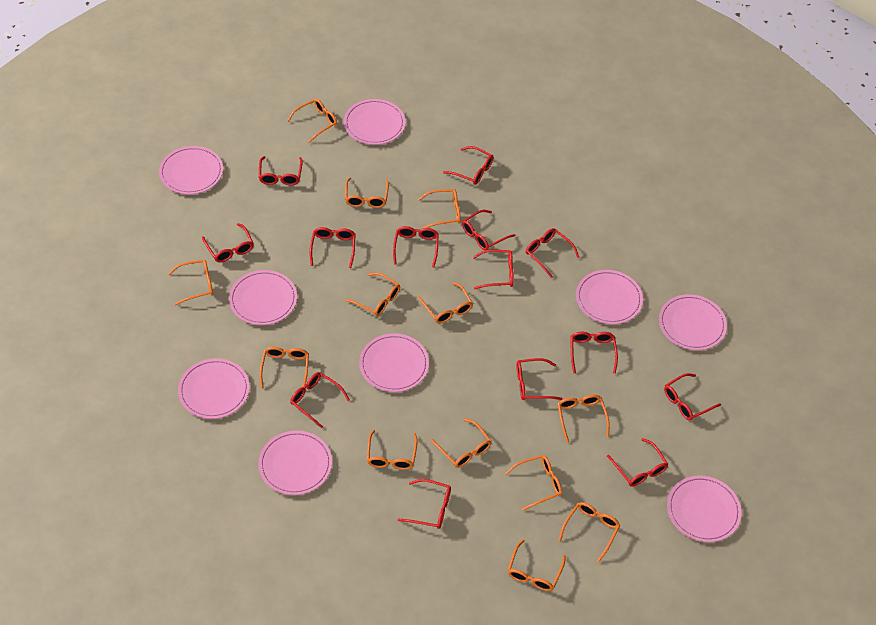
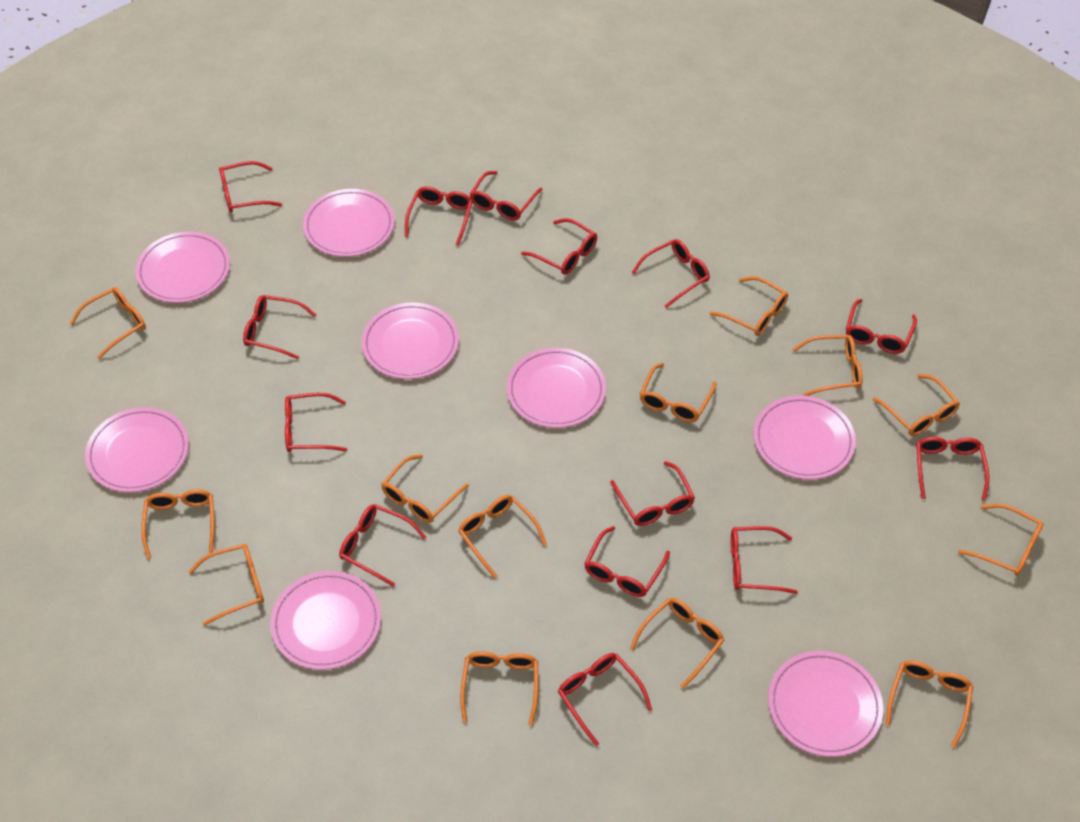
pink plate: 9 -> 8

